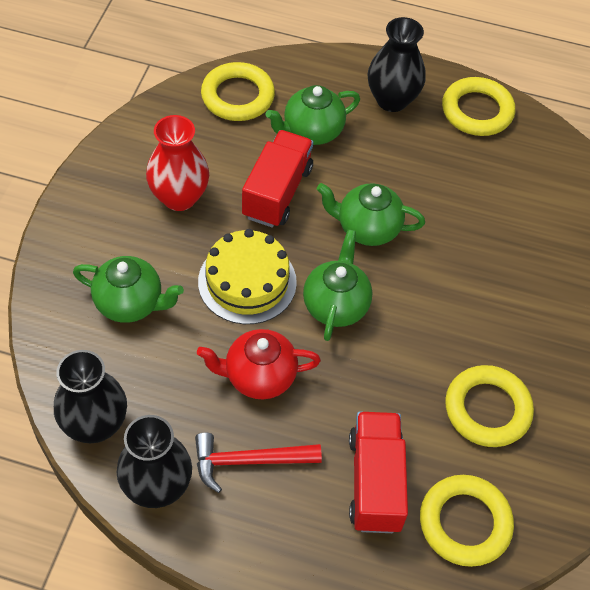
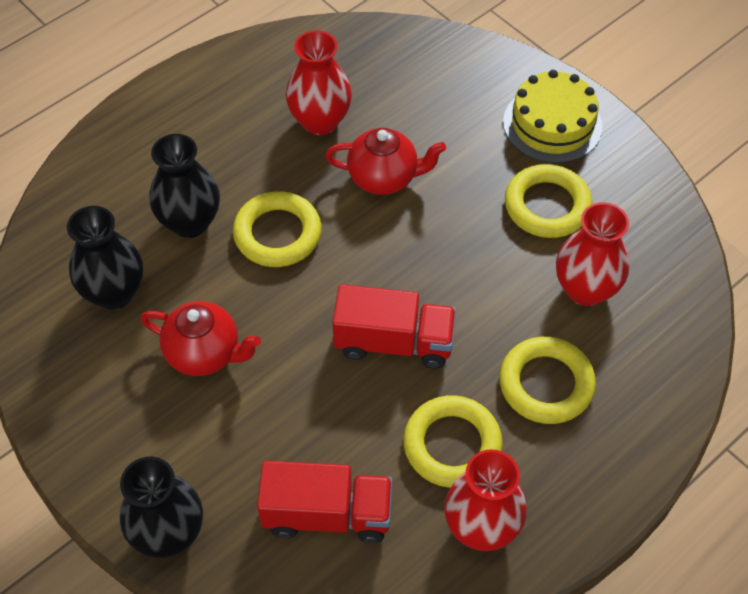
green teapot: 4 -> 0
red hammer: 1 -> 0
red teapot: 1 -> 2
red vase: 1 -> 3

